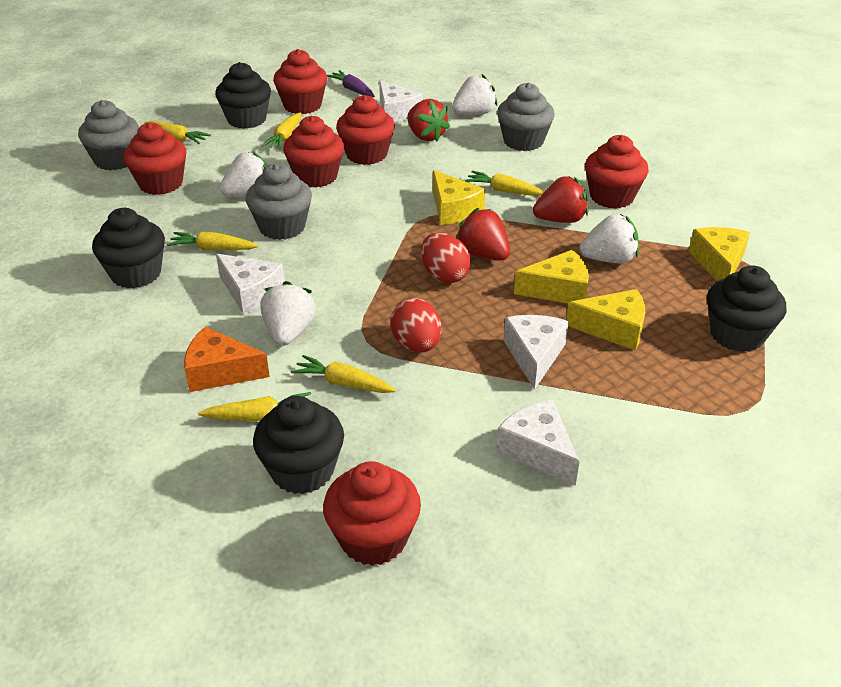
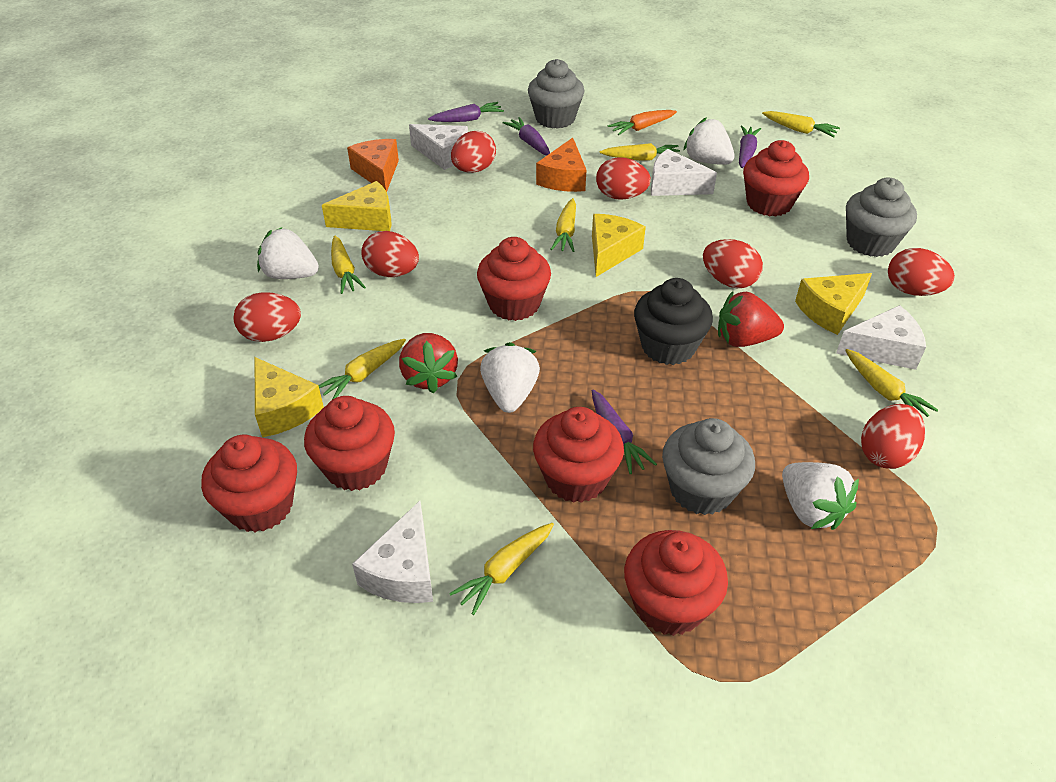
black cupcake: 4 -> 1
orange carrot: 0 -> 1
orange cheese: 1 -> 2
purple carrot: 1 -> 4
red egg: 2 -> 7
red strawberry: 3 -> 2
yellow carrot: 6 -> 7

